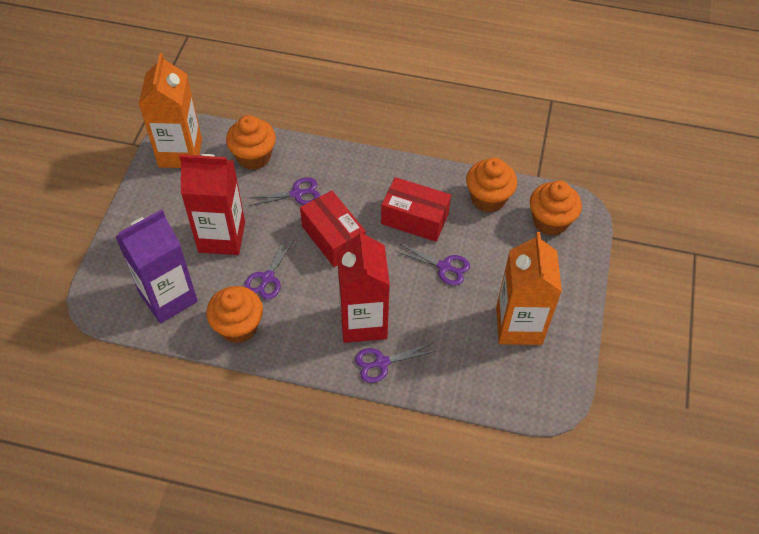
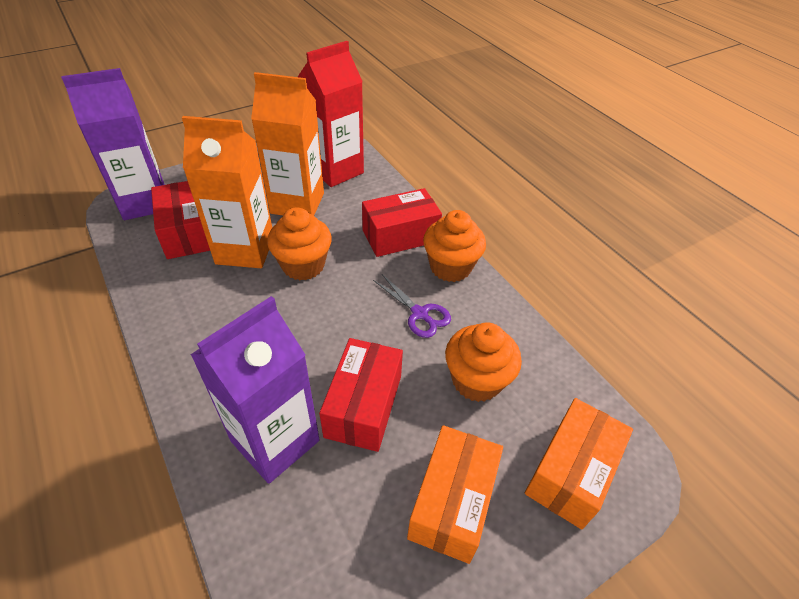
orange box: 0 -> 2
orange cupcake: 4 -> 3
purple carton: 1 -> 2
purple scissors: 4 -> 1
red box: 2 -> 3
red carton: 2 -> 1

